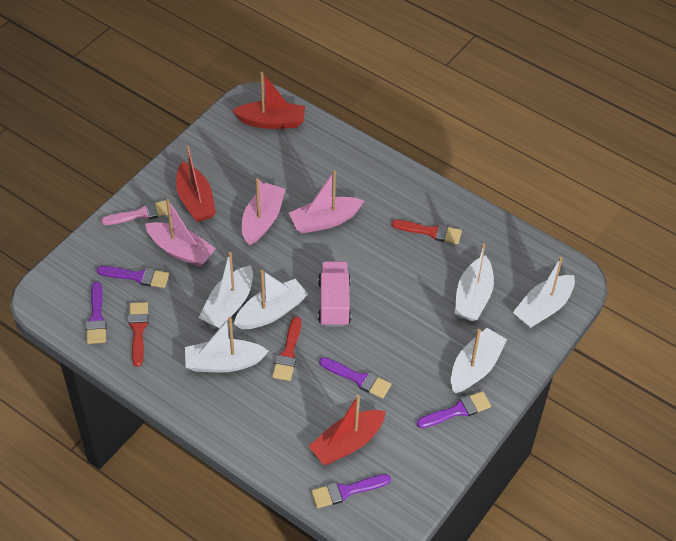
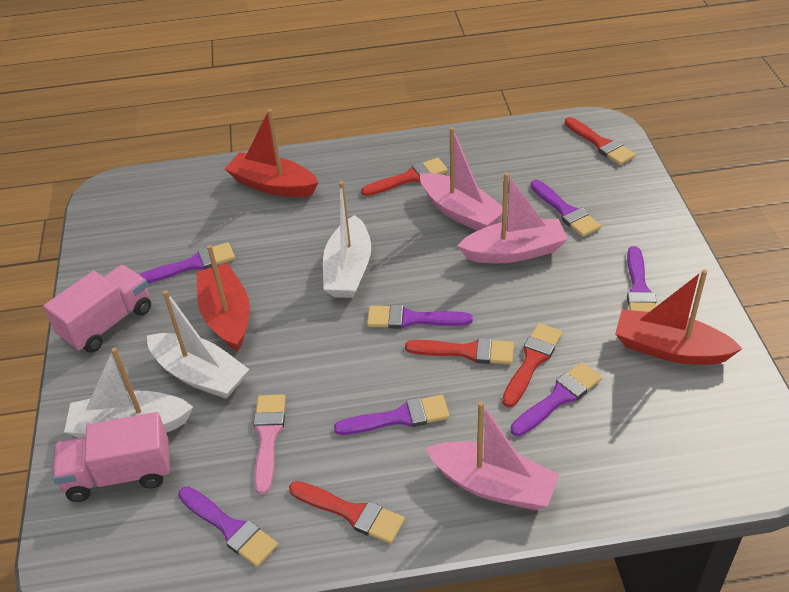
pink truck: 1 -> 2
purple brush: 5 -> 7
red brush: 3 -> 5
white boat: 6 -> 3

